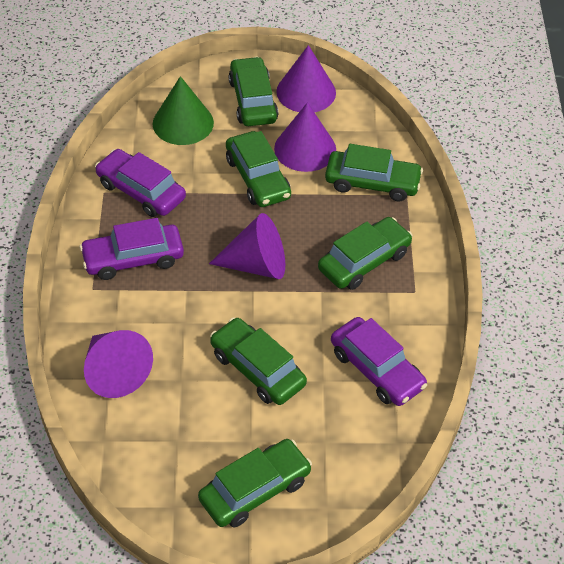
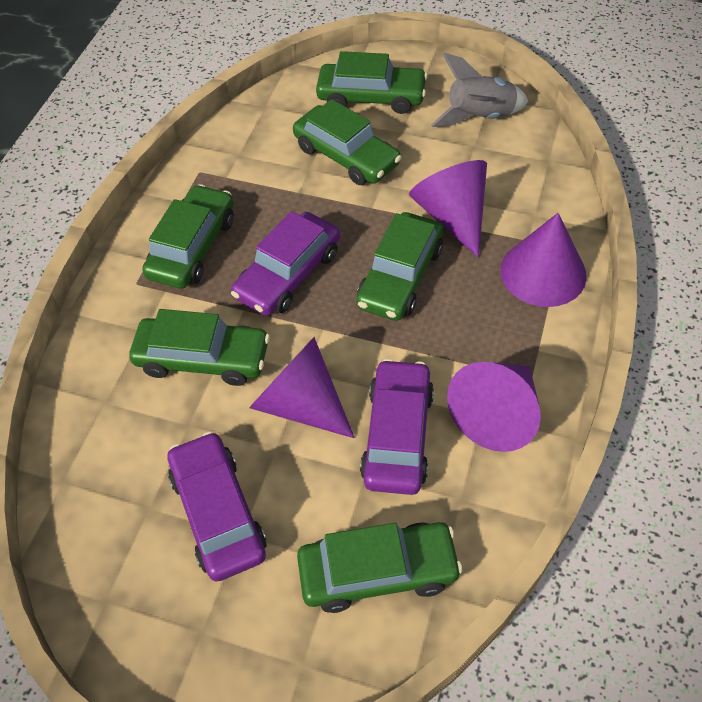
green cone: 1 -> 0
grey rocket: 0 -> 1

